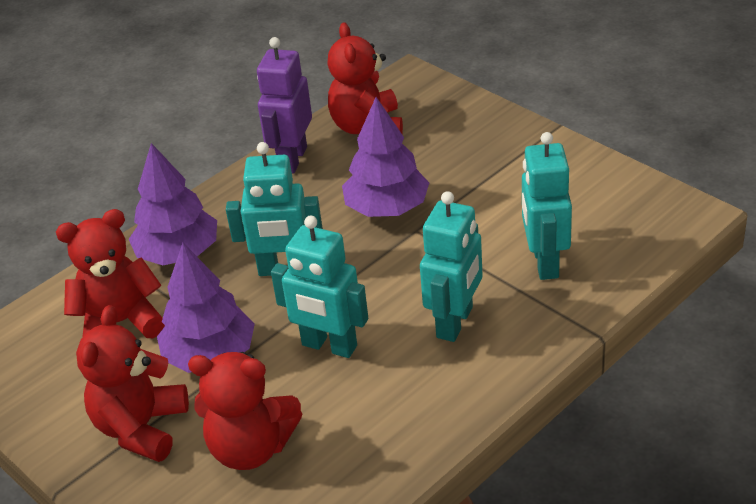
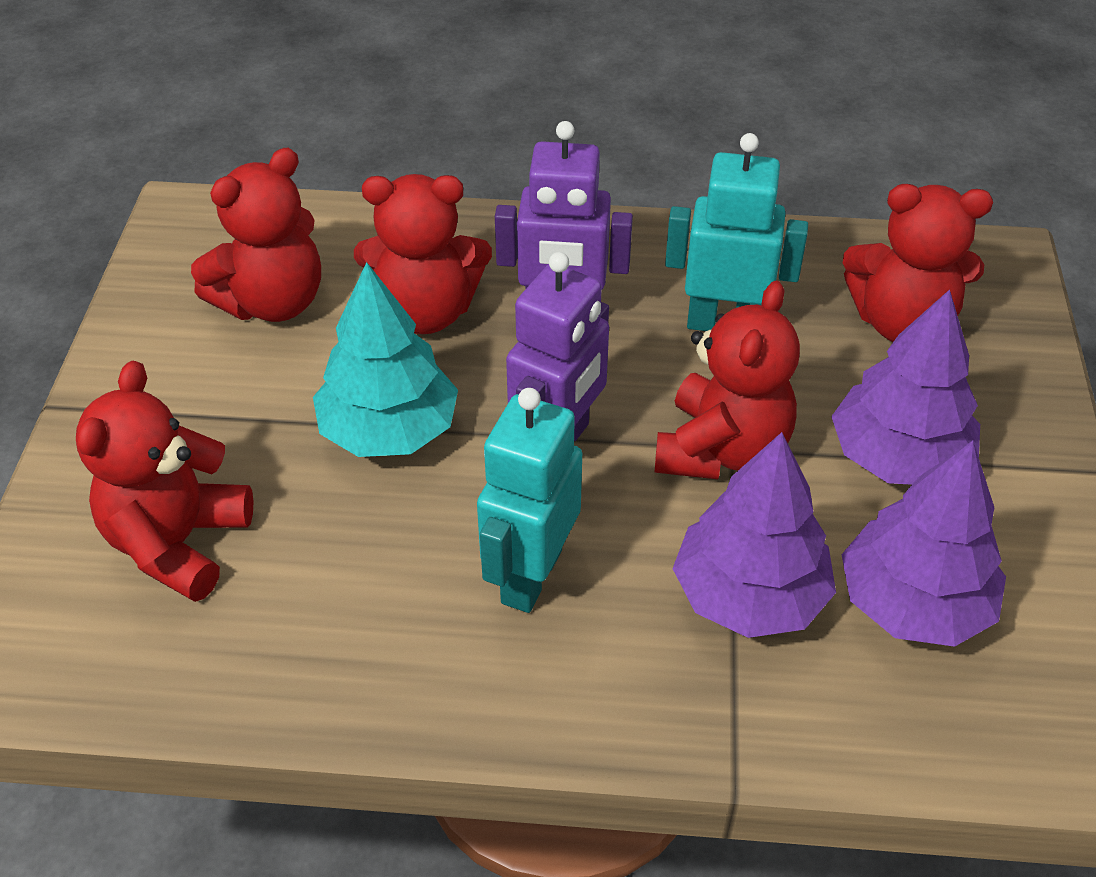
purple robot: 1 -> 2
red teddy bear: 4 -> 5
turquoise robot: 4 -> 2
turquoise tree: 0 -> 1

